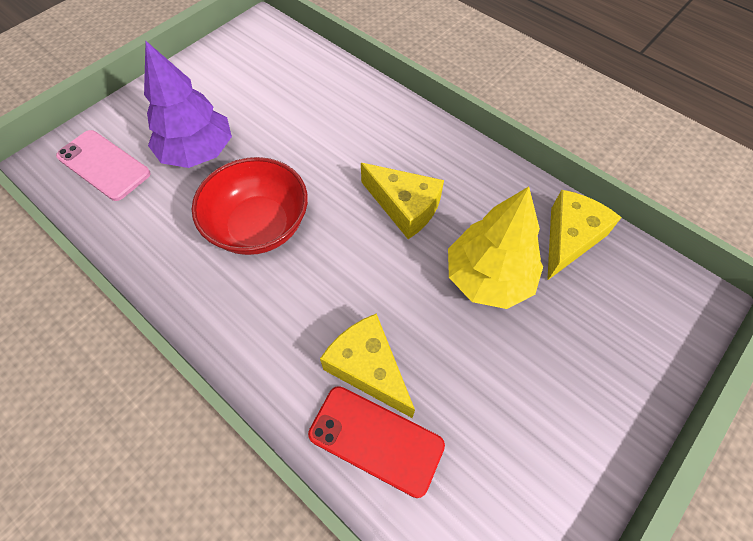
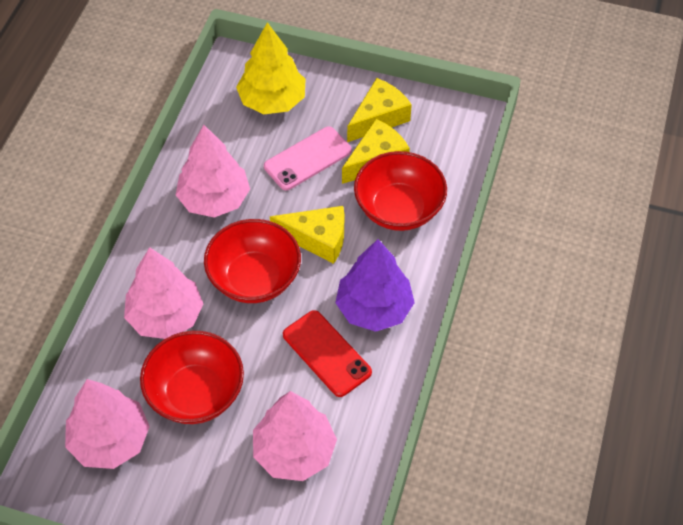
pink tree: 0 -> 4
red bowl: 1 -> 3

